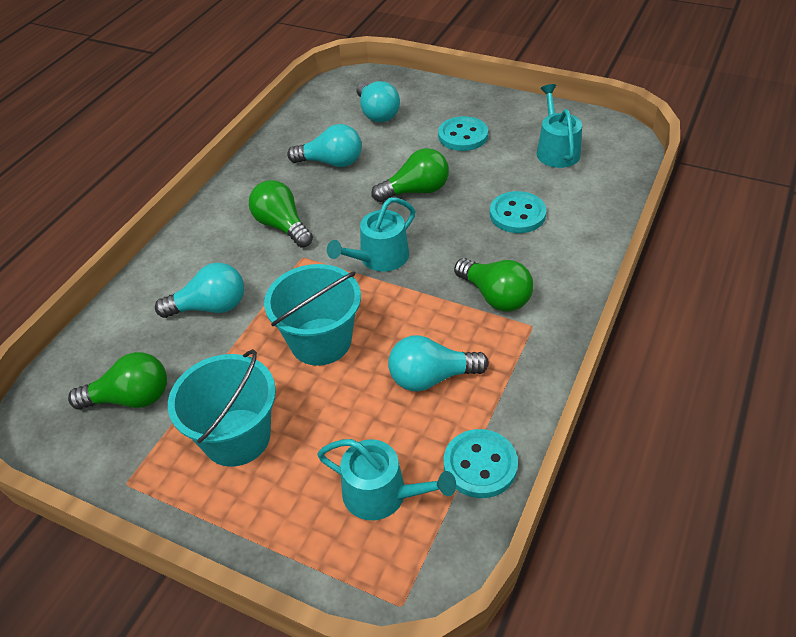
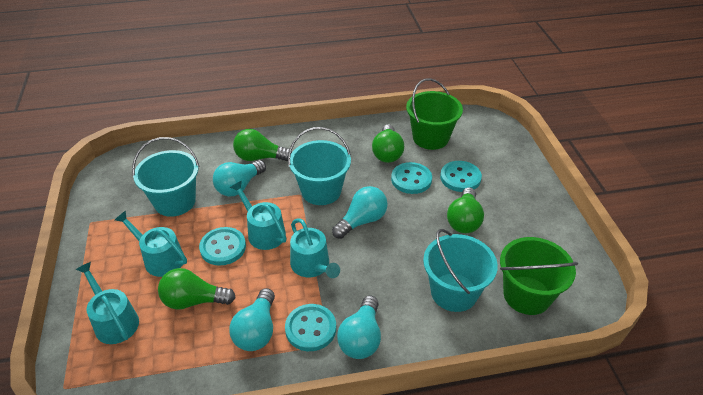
green bucket: 0 -> 2
turquoise bucket: 2 -> 3
turquoise button: 3 -> 4
turquoise watering can: 3 -> 4

